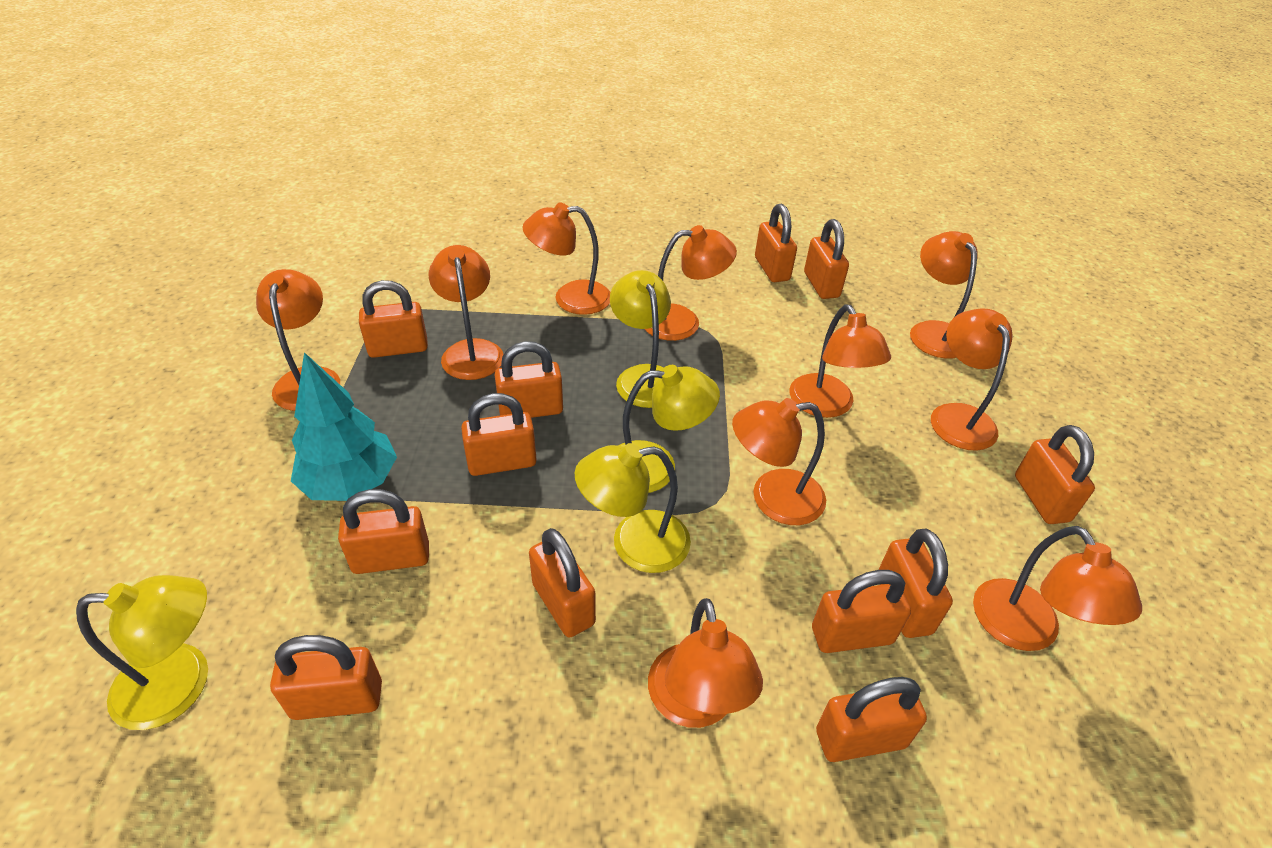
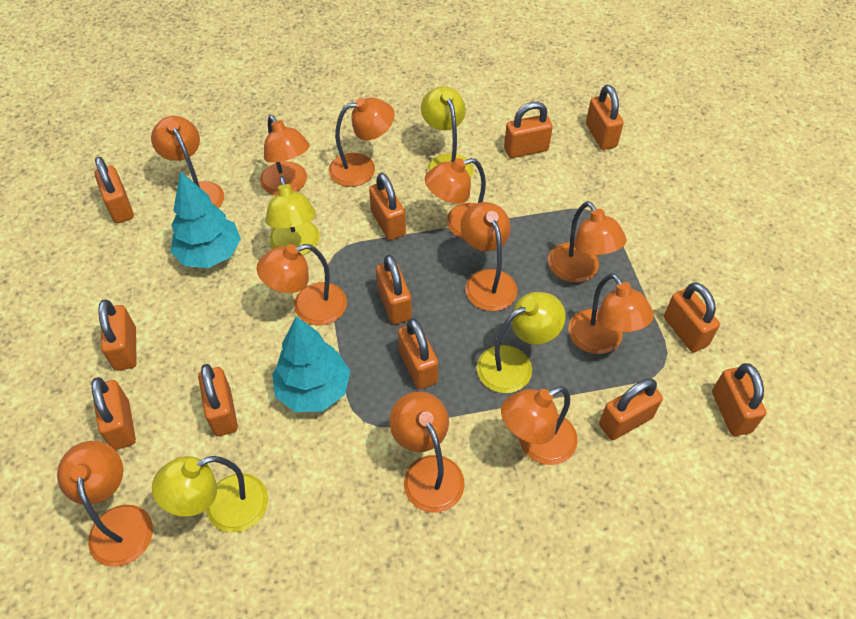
orange lamp: 10 -> 11
turquoise tree: 1 -> 2

